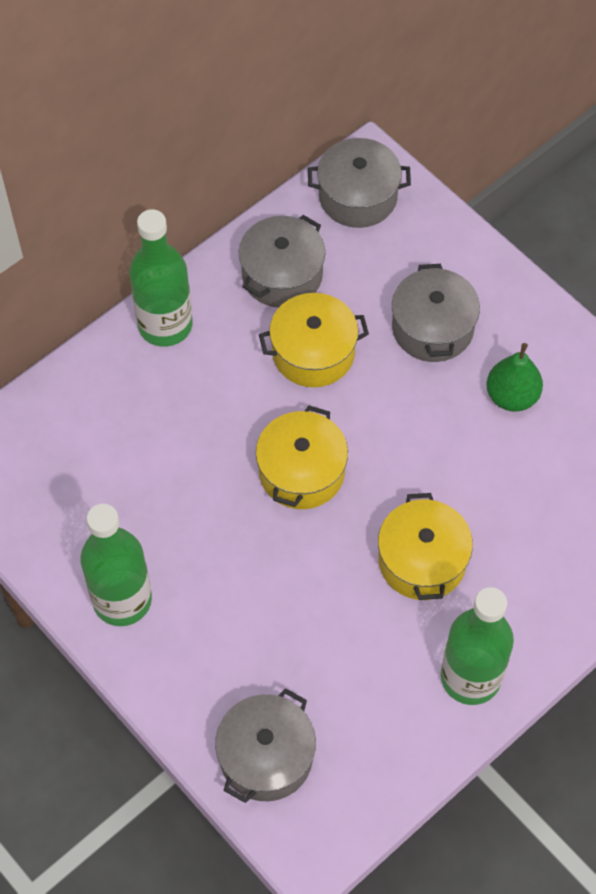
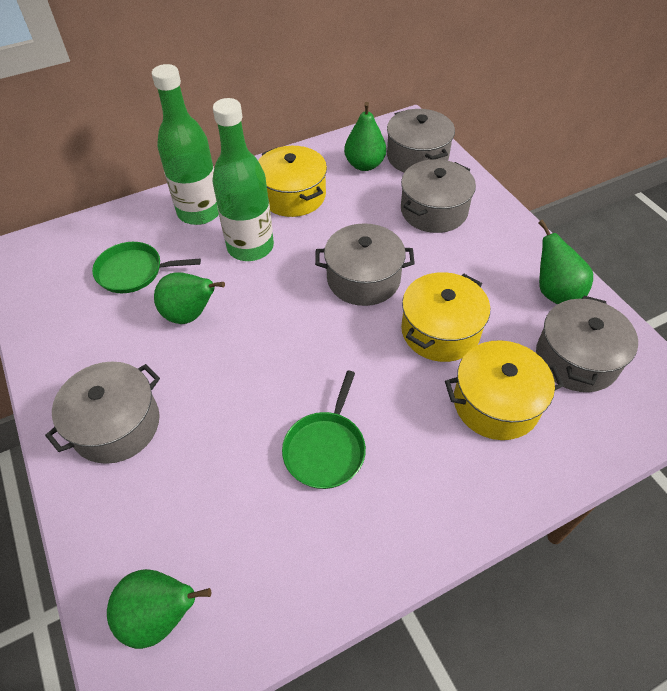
green bottle: 3 -> 2
green pan: 0 -> 2
green pear: 1 -> 4
grey pot: 4 -> 5

